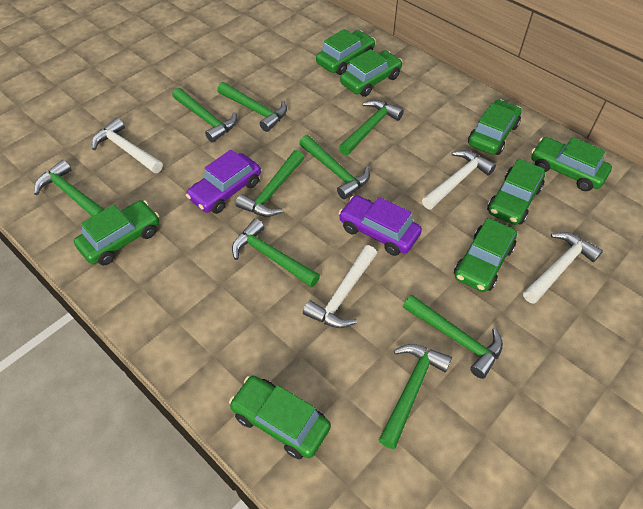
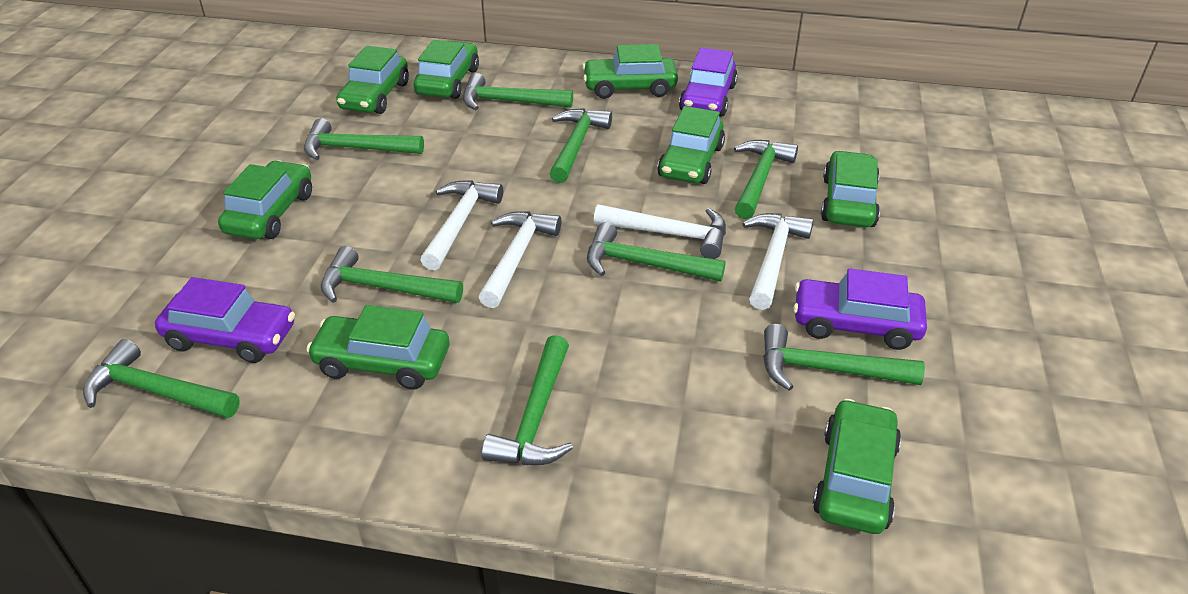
purple car: 2 -> 3

